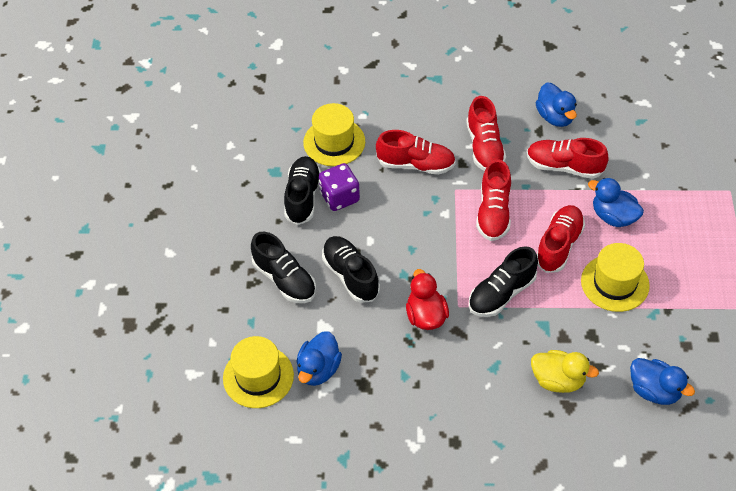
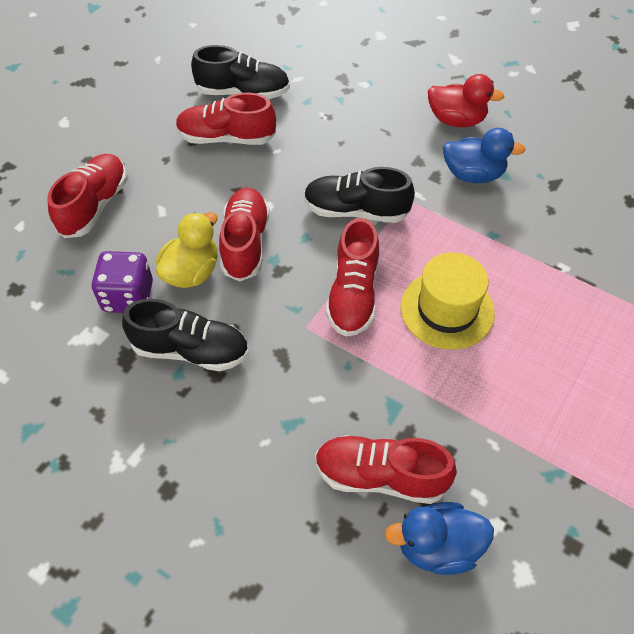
black shoe: 4 -> 3
blue duck: 4 -> 2
yellow hat: 3 -> 1

